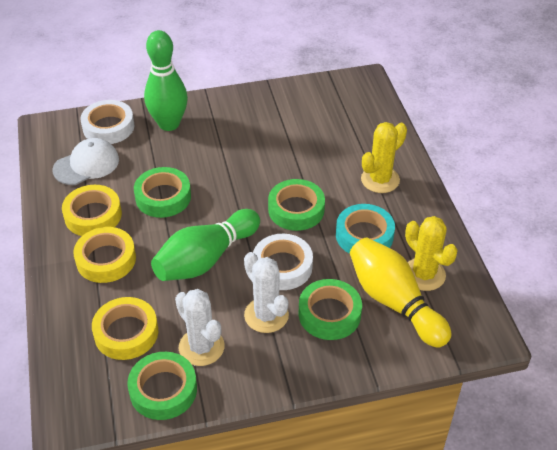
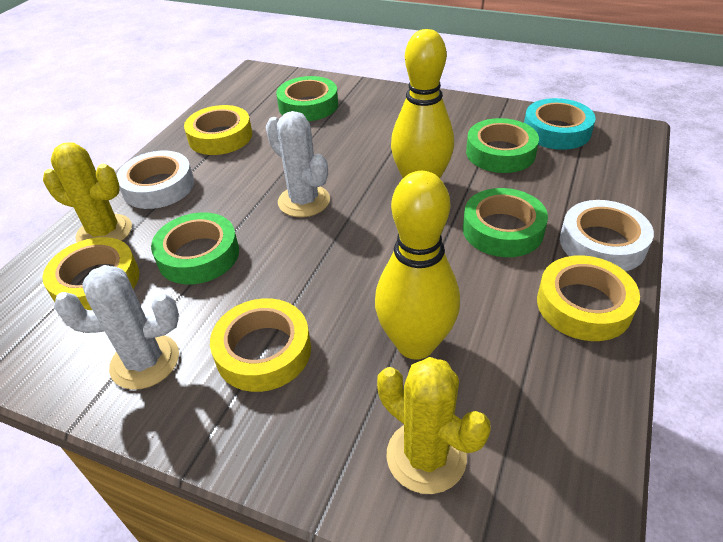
green bowling pin: 2 -> 0
white cap: 1 -> 0
yellow bowling pin: 1 -> 2
yellow tape: 3 -> 4

